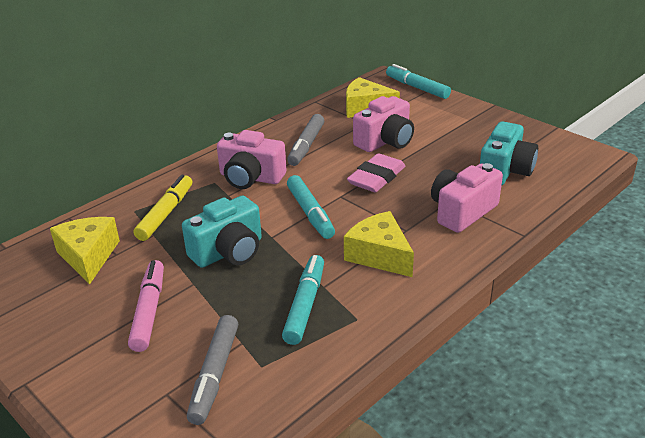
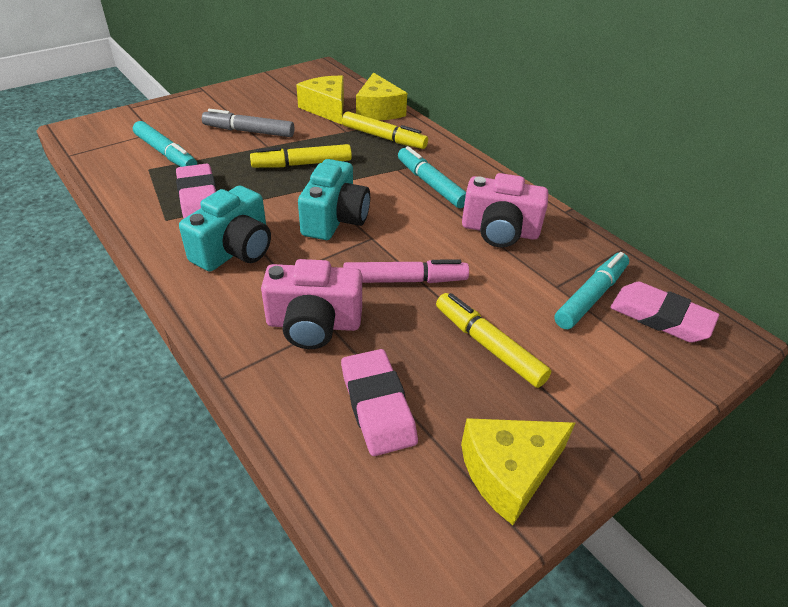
grey marker: 2 -> 1
pink camera: 3 -> 2
pink eraser: 1 -> 3
yellow marker: 1 -> 3

